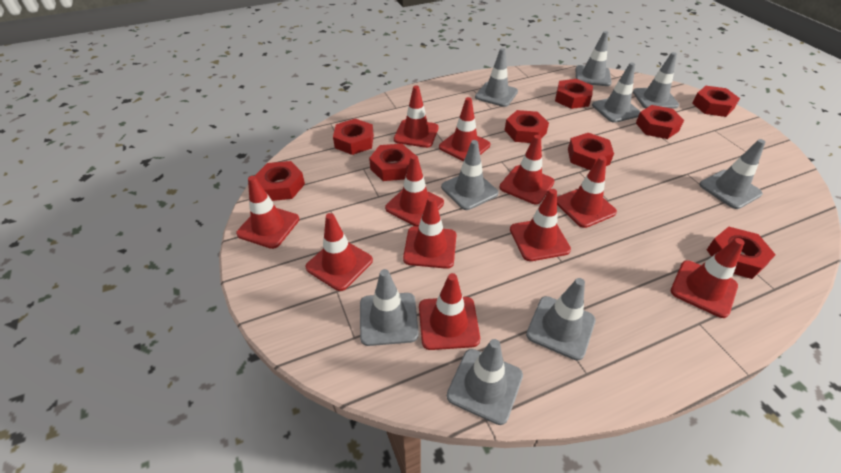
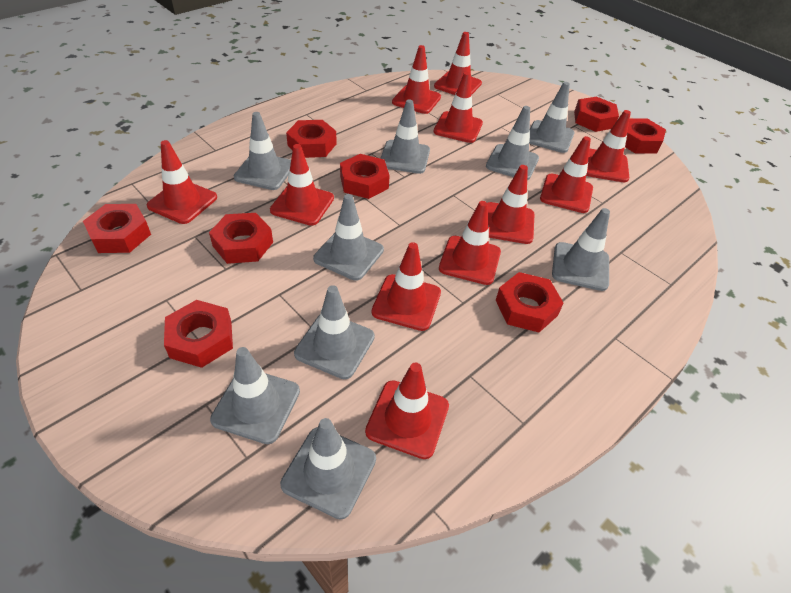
red nut: 9 -> 8

